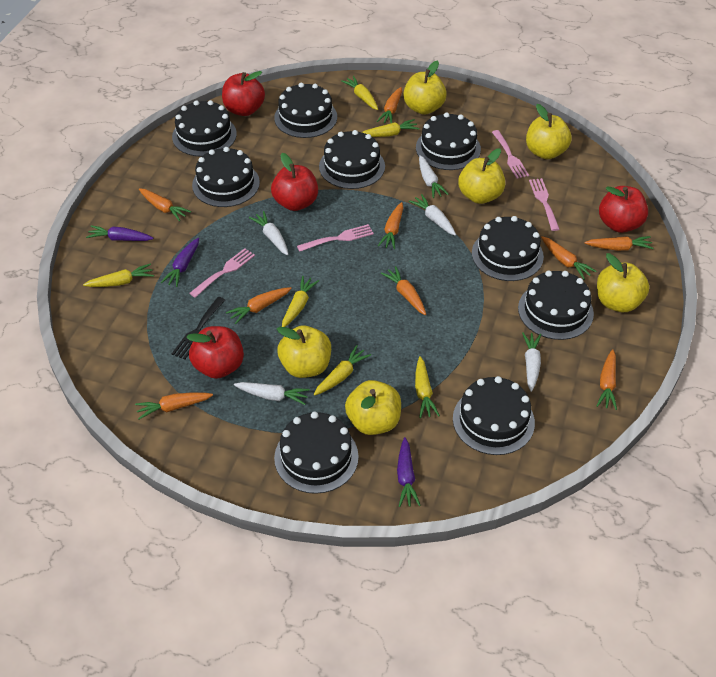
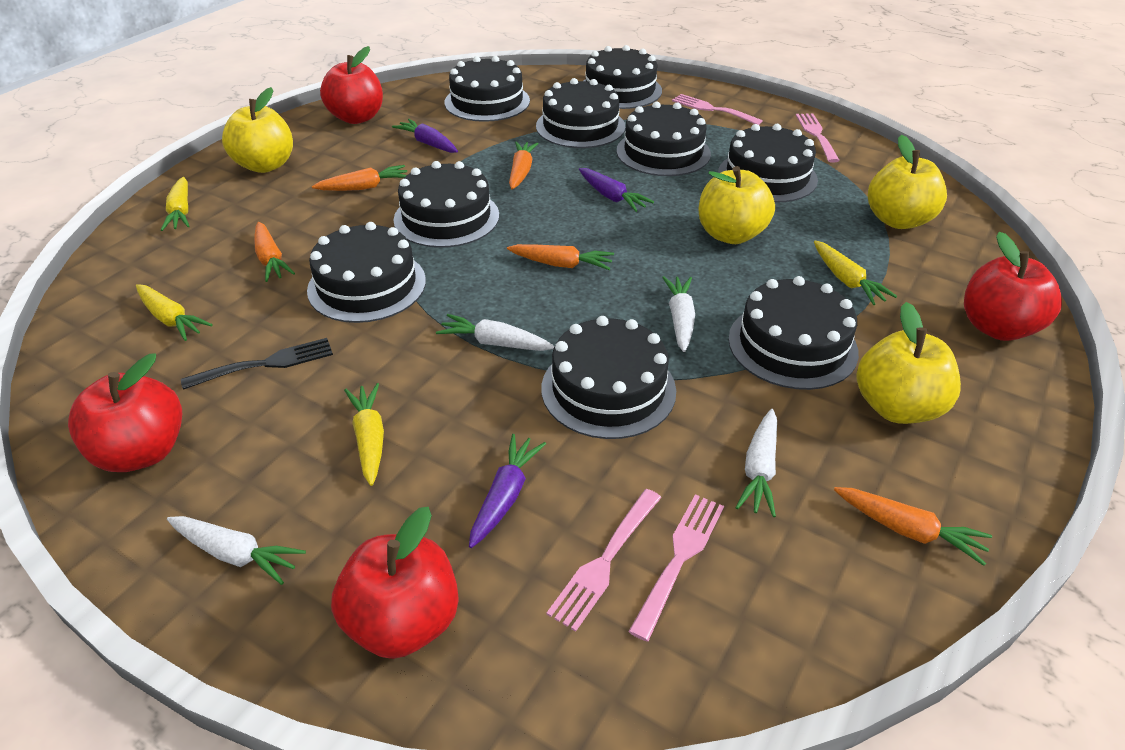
orange carrot: 9 -> 5
white carrot: 5 -> 4
yellow apple: 6 -> 4
yellow carrot: 6 -> 4

